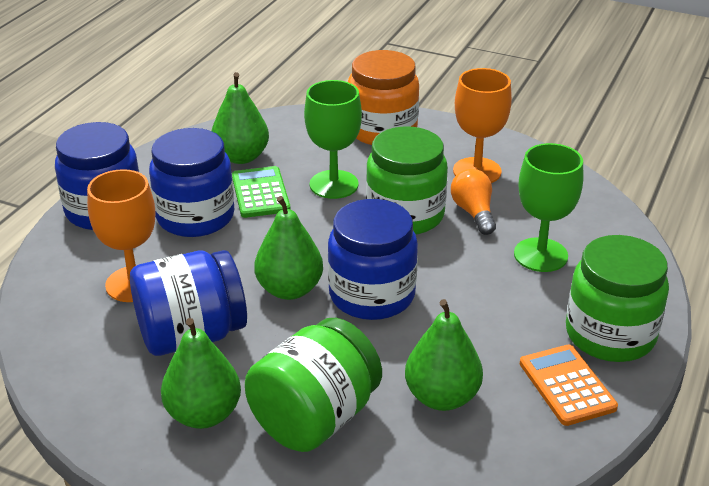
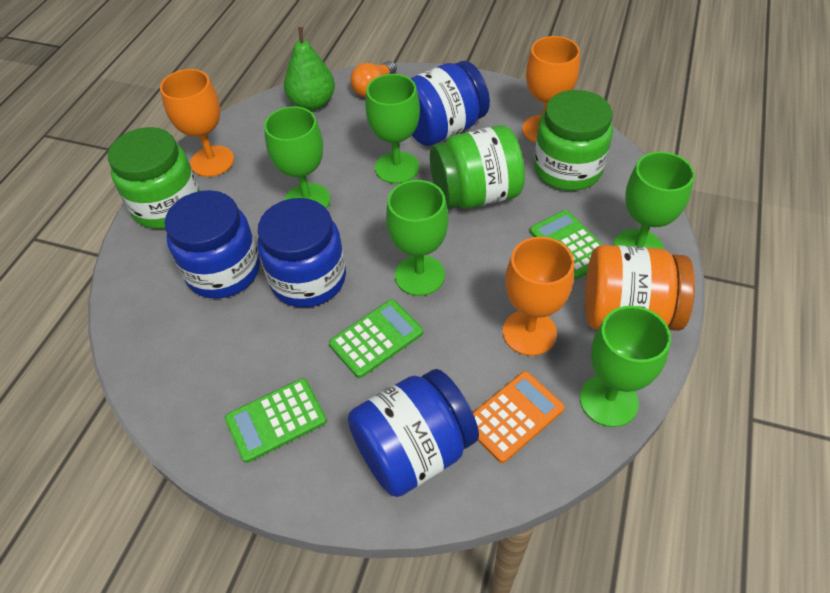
green calculator: 1 -> 3
green goblet: 2 -> 5
green pear: 4 -> 1
orange goblet: 2 -> 3

